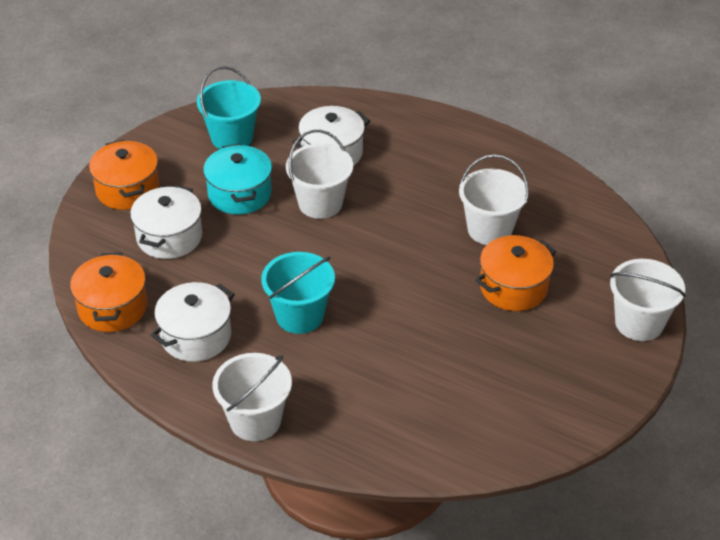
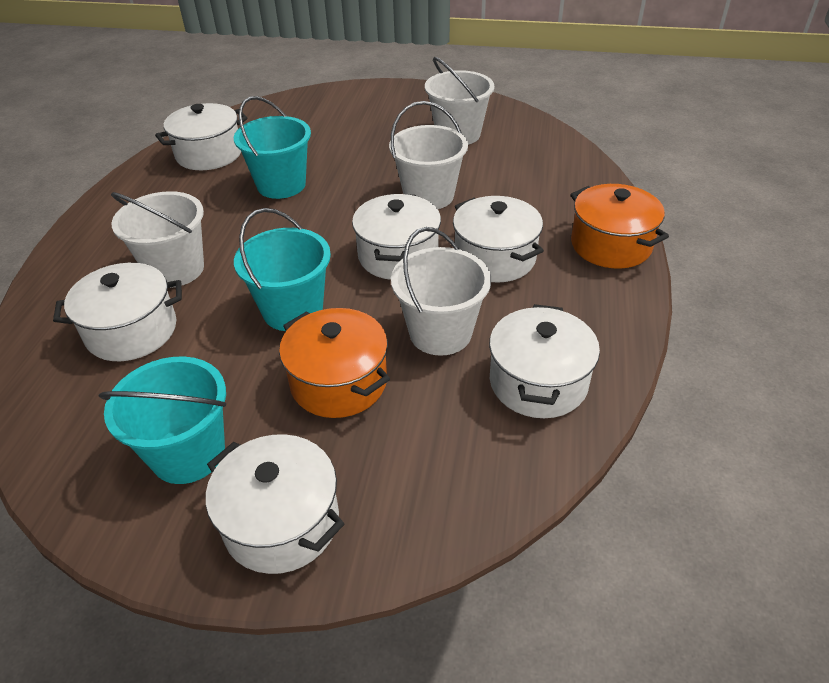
orange pot: 3 -> 2
turquoise bucket: 2 -> 3
turquoise pot: 1 -> 0
white pot: 3 -> 6

